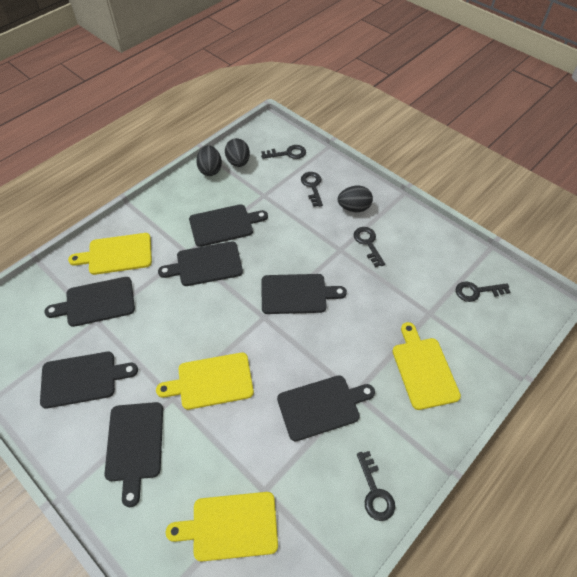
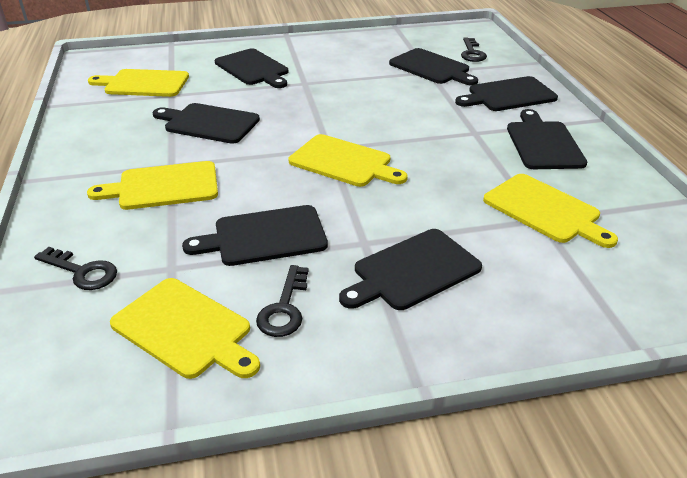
black egg: 3 -> 0
black key: 5 -> 3
yellow cutting board: 4 -> 5

